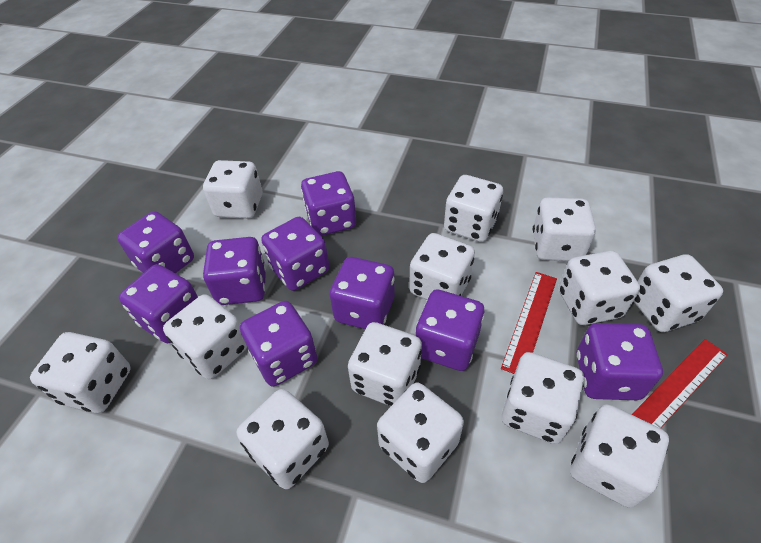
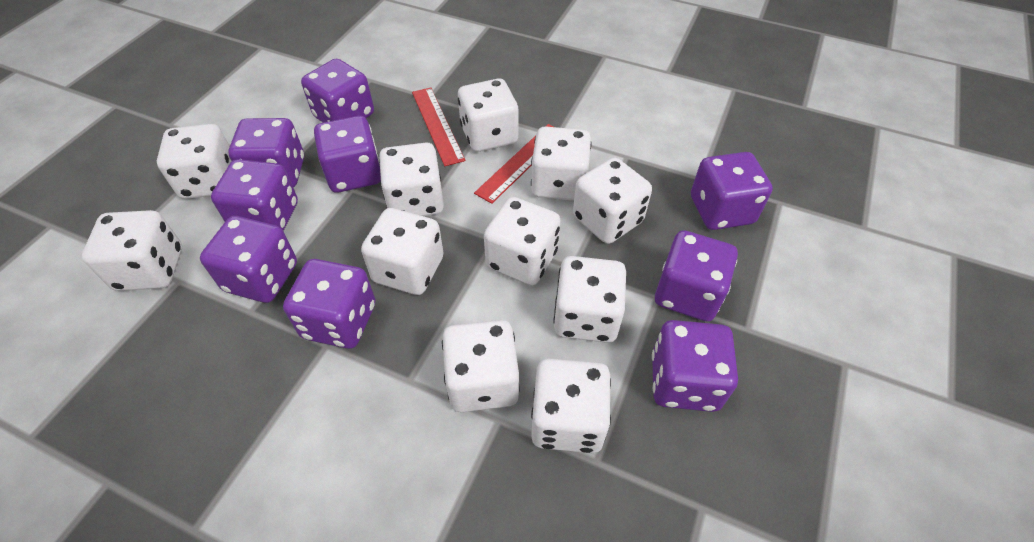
white dice: 13 -> 11

